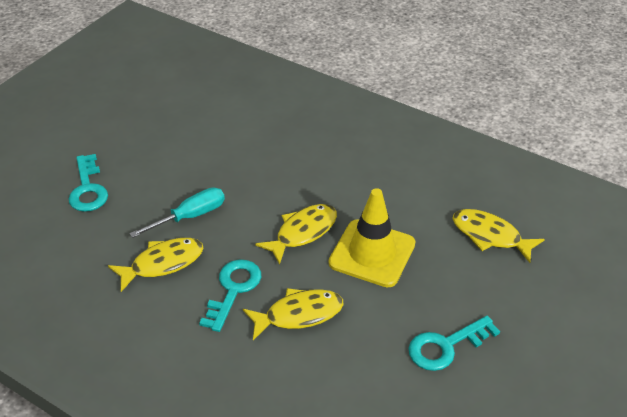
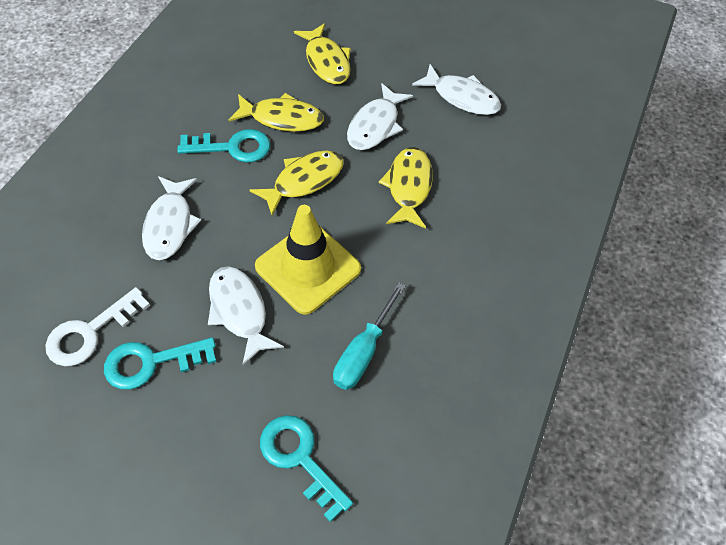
white fish: 0 -> 4
white key: 0 -> 1

